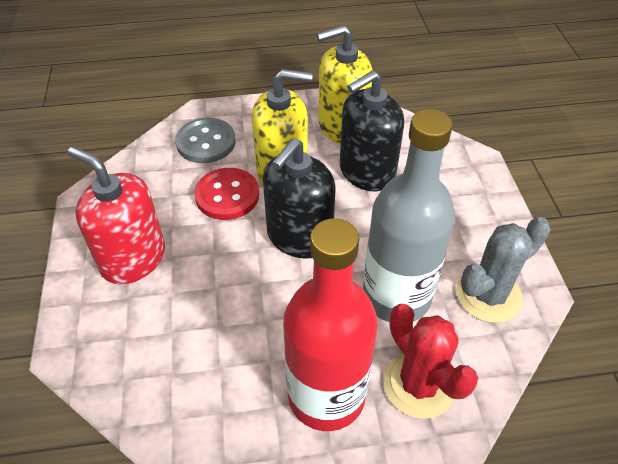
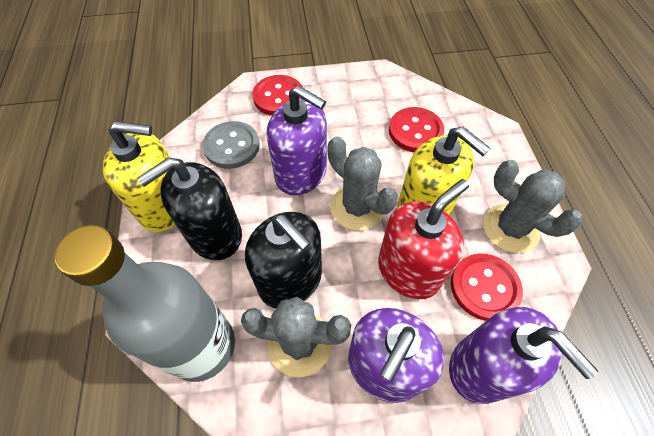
grey cactus: 1 -> 3
purple soap dispenser: 0 -> 3
red bottle: 1 -> 0
red button: 1 -> 3
red cactus: 1 -> 0

